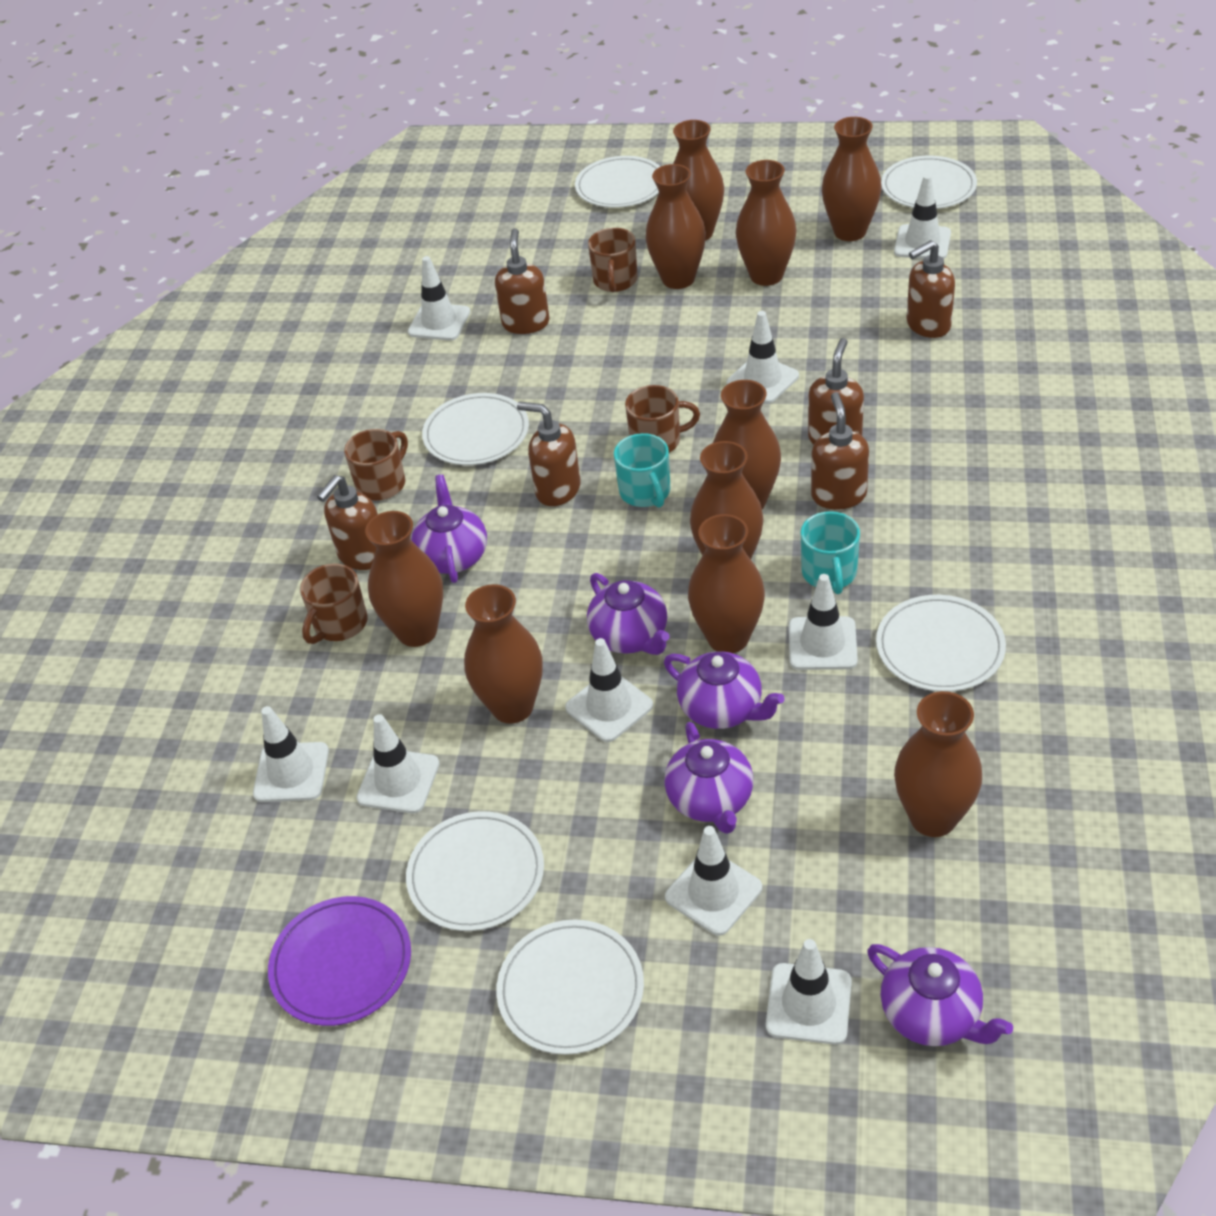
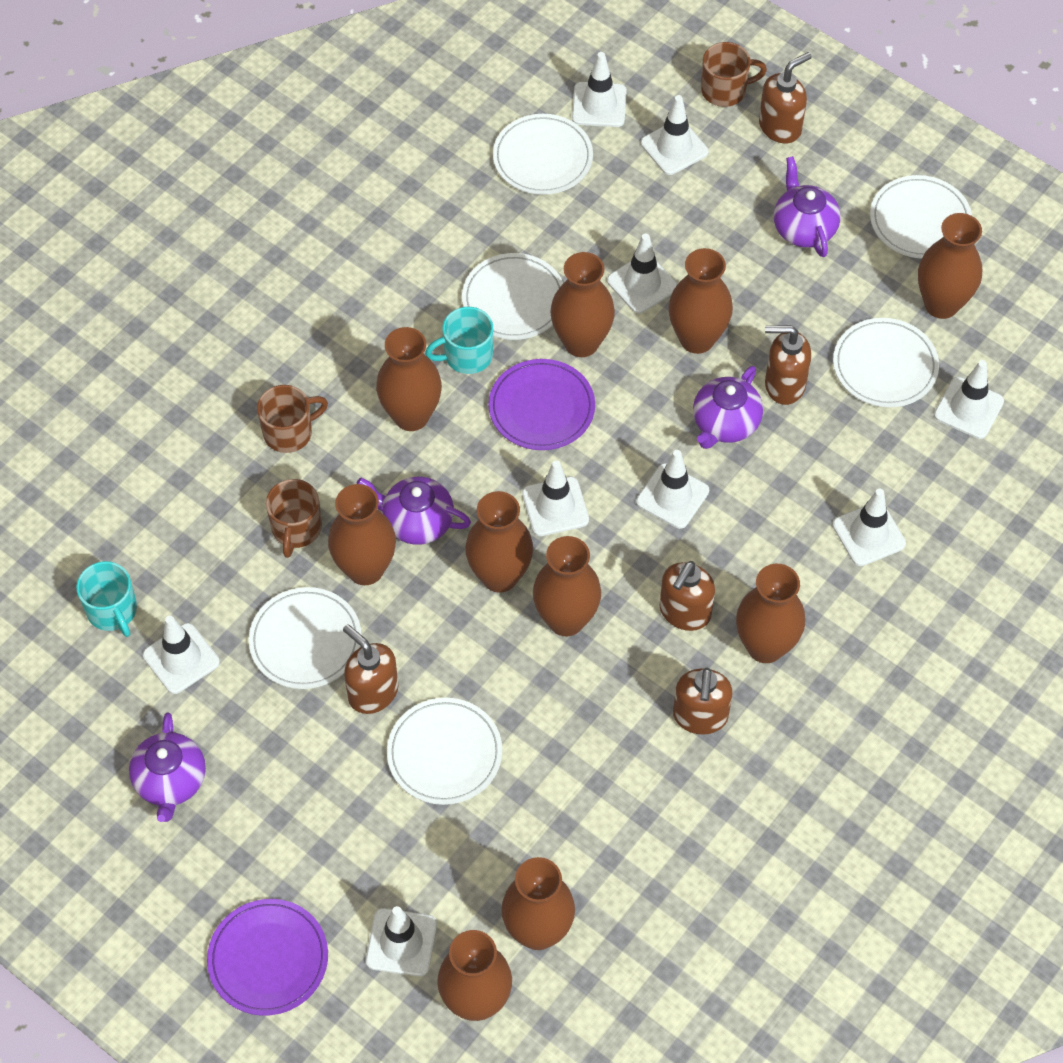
brown mug: 4 -> 3
brown soap dispenser: 6 -> 5
purple plate: 1 -> 2
purple teapot: 5 -> 4

